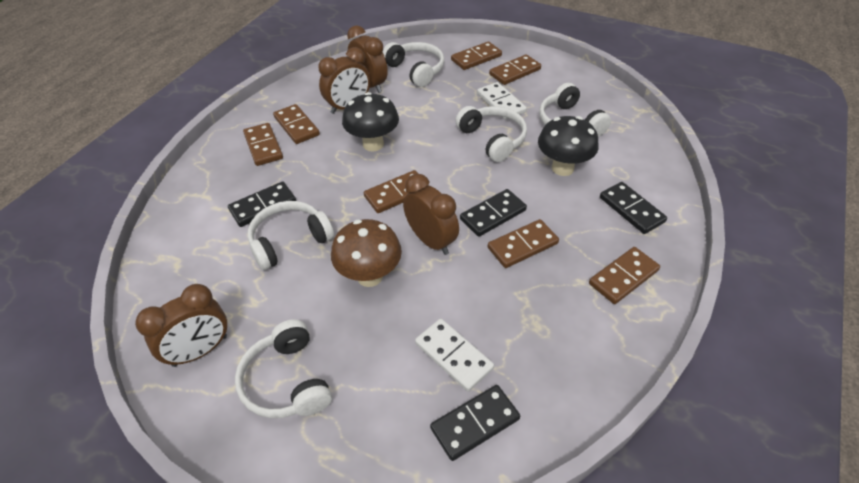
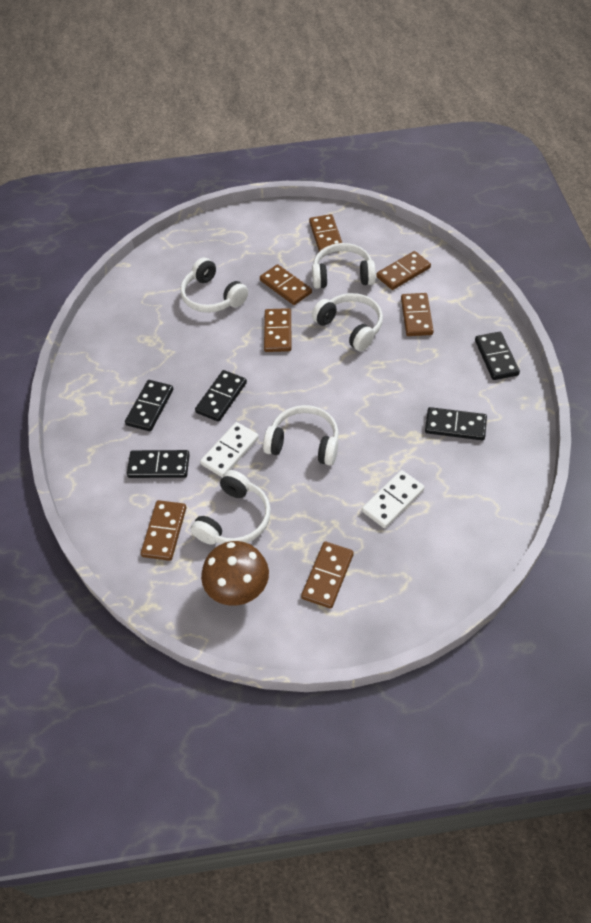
black domino: 4 -> 5
black mushroom: 2 -> 0
brown clock: 4 -> 0

